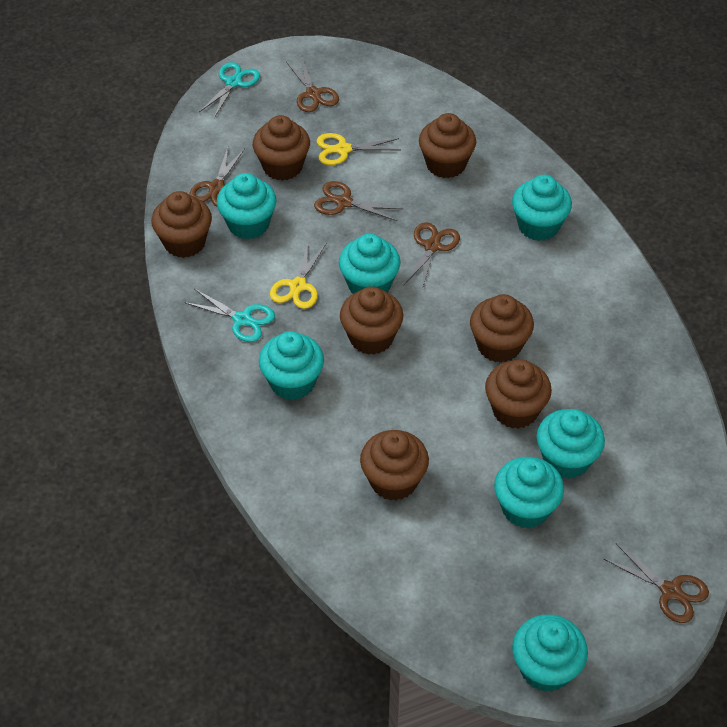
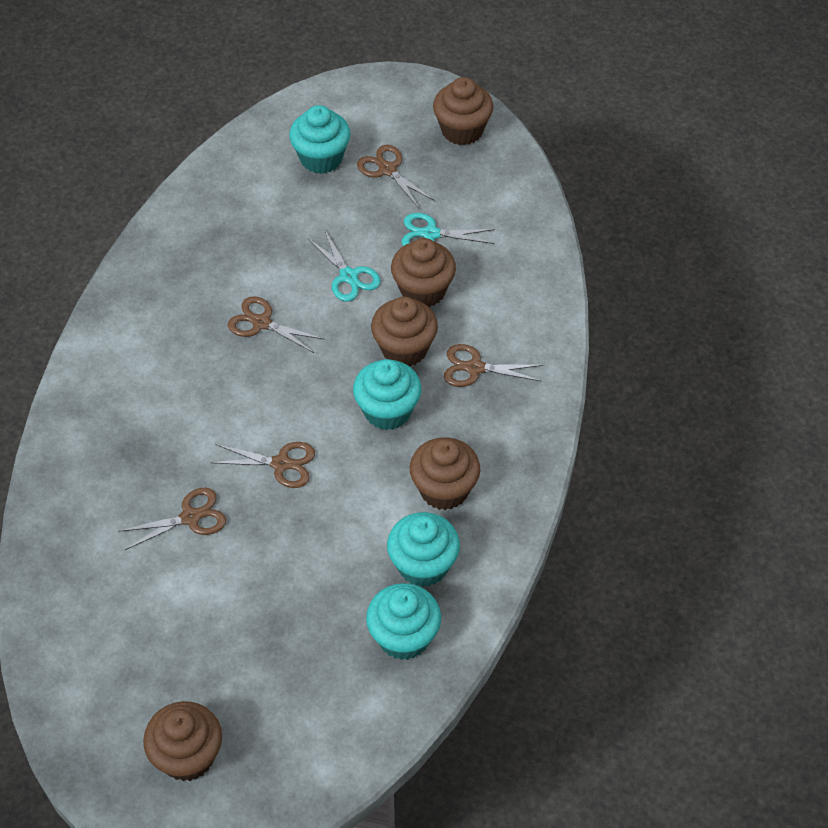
brown cupcake: 7 -> 5
turquoise cupcake: 7 -> 4
yellow scissors: 2 -> 0

